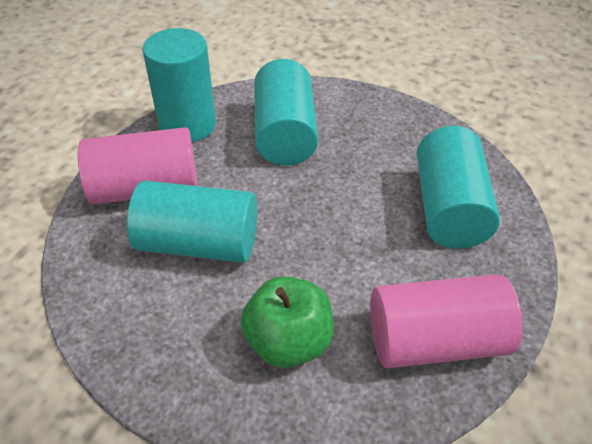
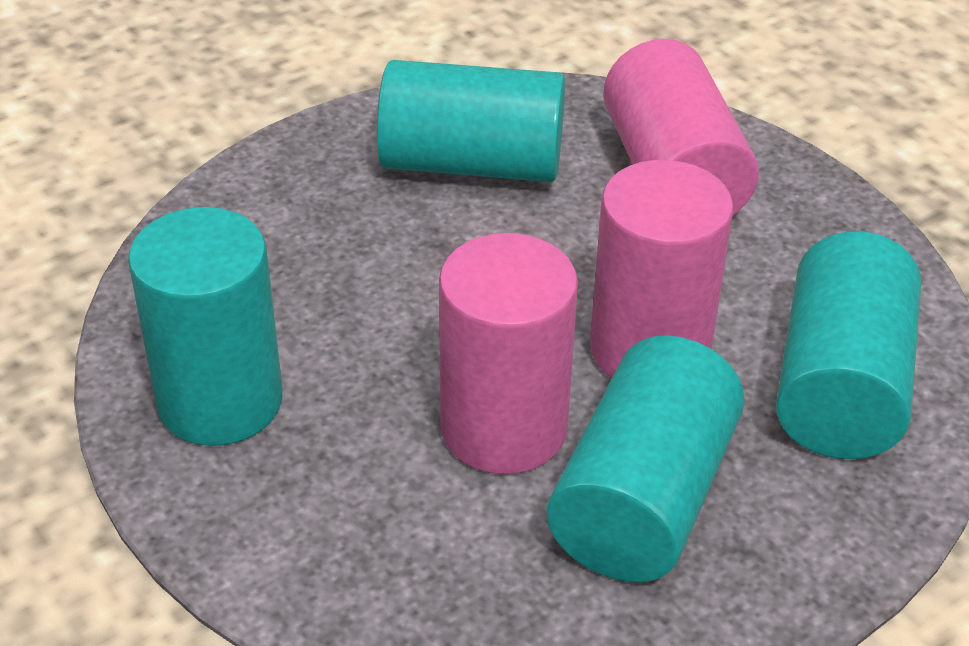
green apple: 1 -> 0
pink cylinder: 2 -> 3

